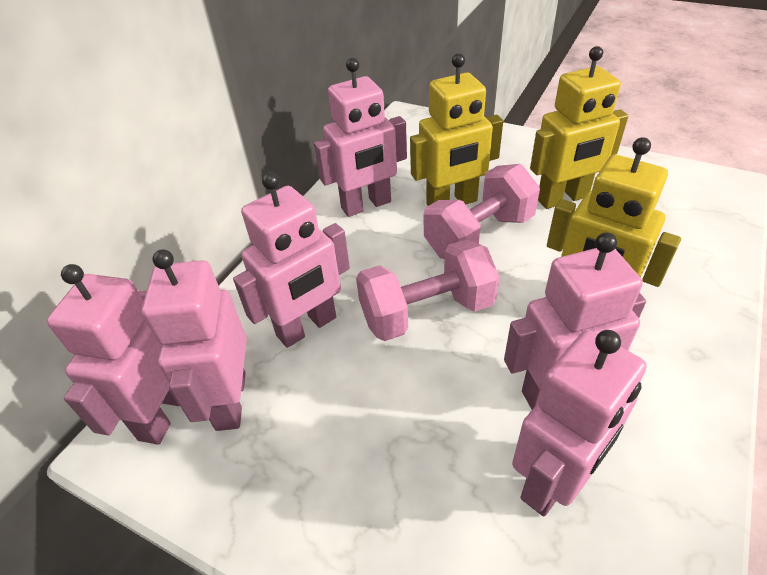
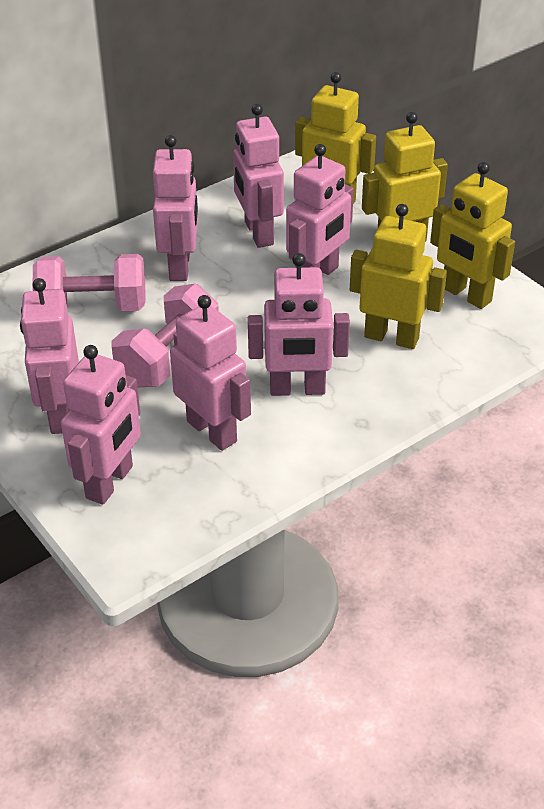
pink robot: 6 -> 7
yellow robot: 3 -> 4

